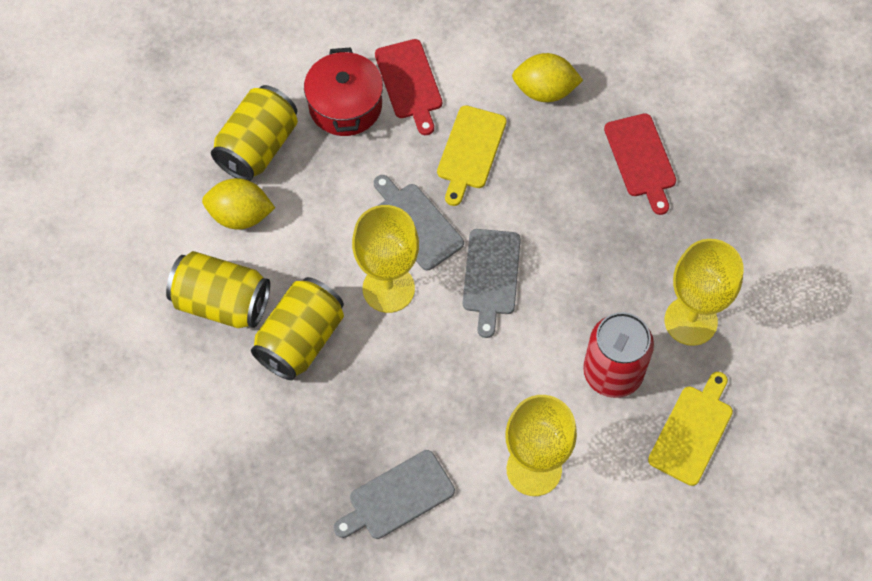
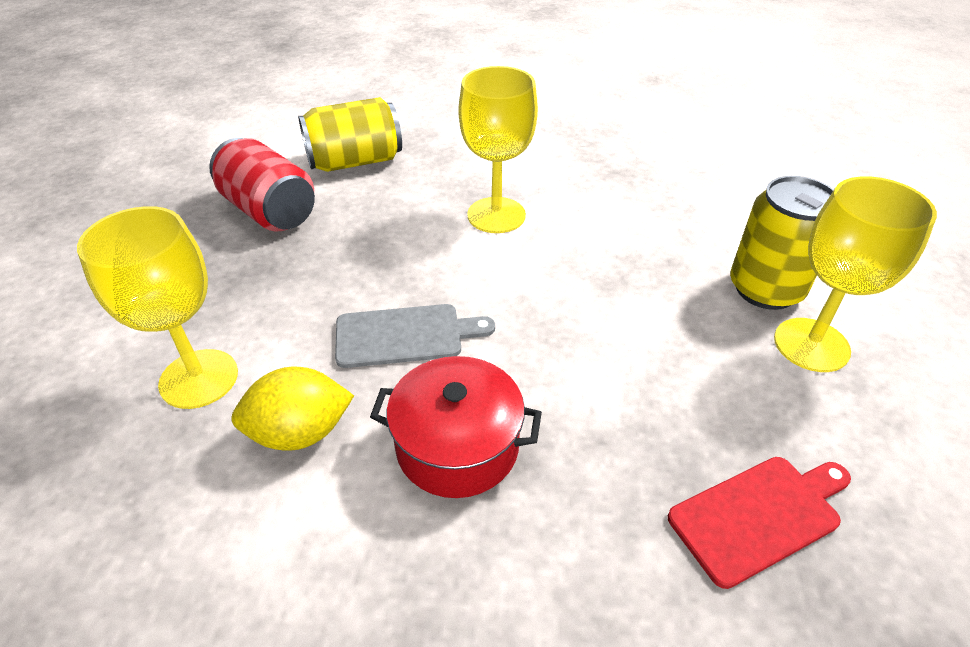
grey cutting board: 3 -> 1
red cutting board: 2 -> 1
yellow can: 3 -> 2
yellow cutting board: 2 -> 0
yellow lemon: 2 -> 1

